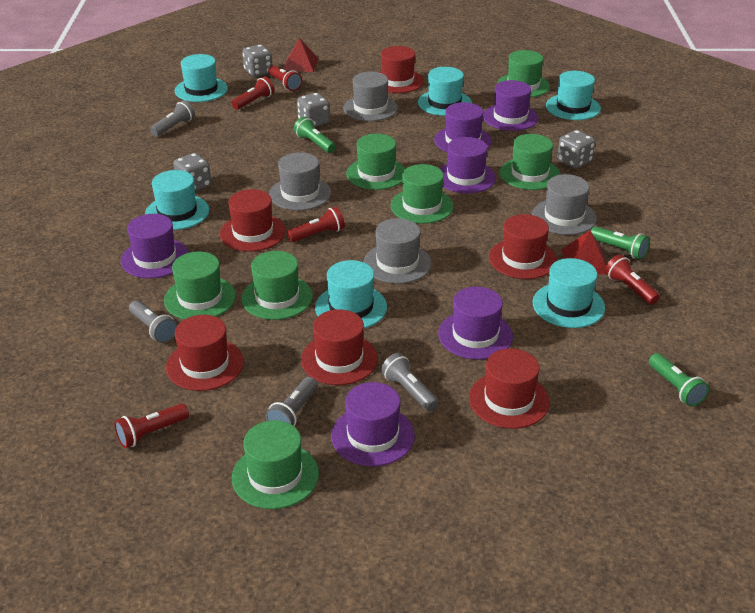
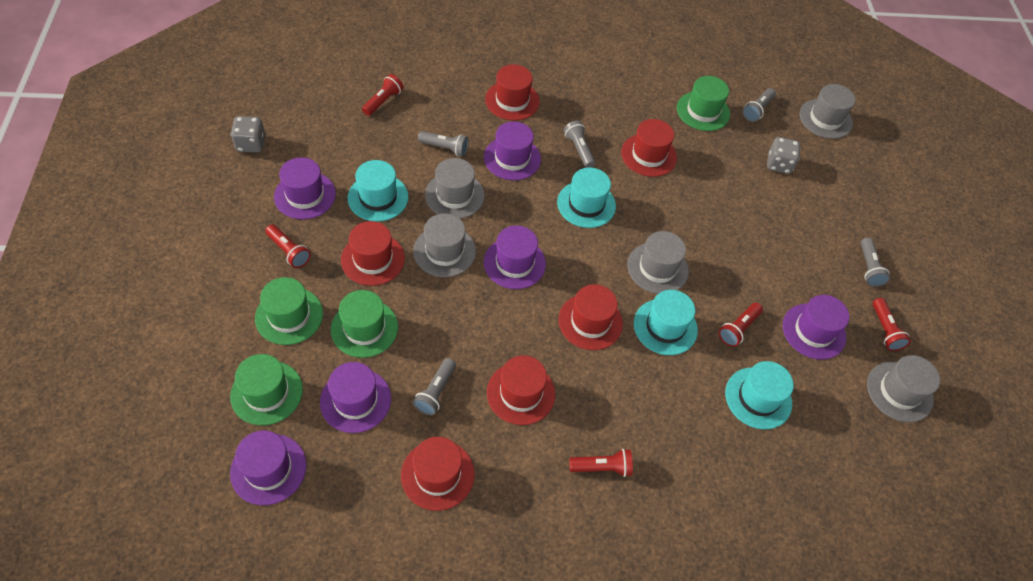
green flashlight: 3 -> 0
green hat: 7 -> 4
grey dice: 4 -> 2
grey flashlight: 4 -> 5
grey hat: 4 -> 5
red pyramid: 2 -> 0
turquoise hat: 6 -> 4

